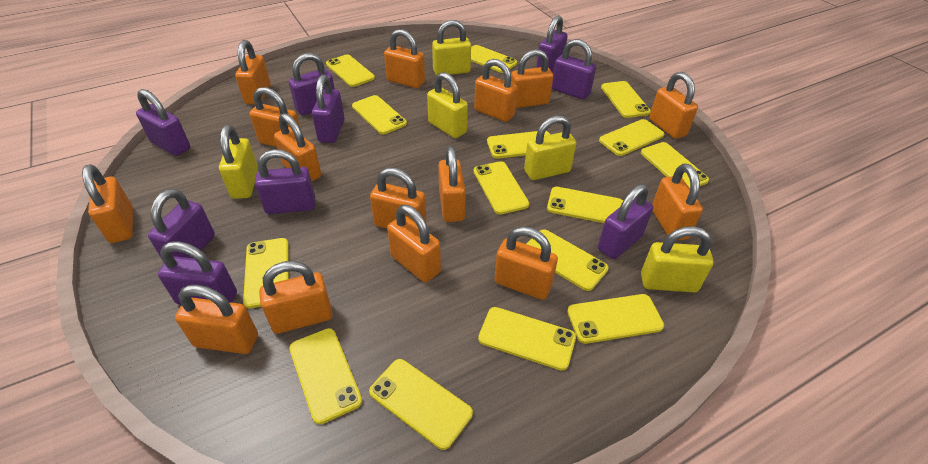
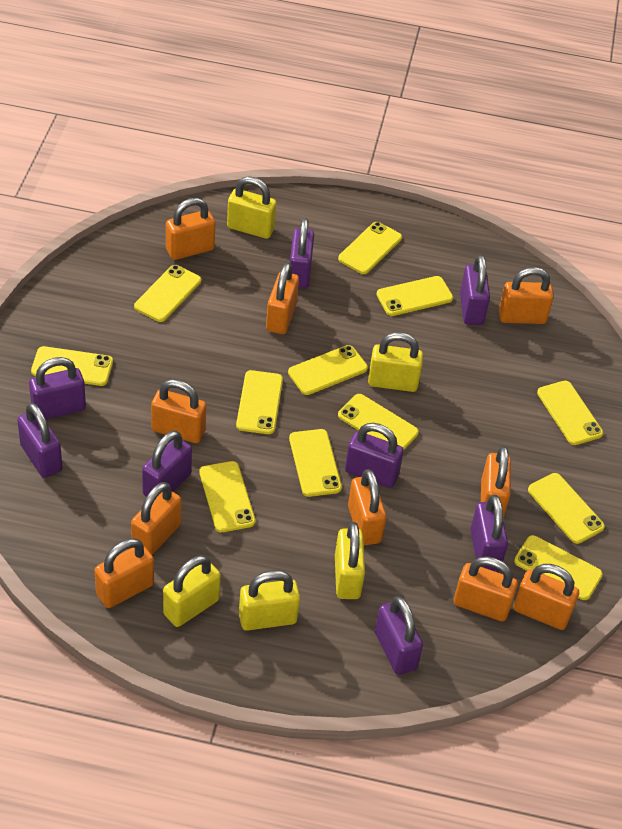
orange padlock: 15 -> 10
purple padlock: 9 -> 8
yellow phone: 15 -> 12

